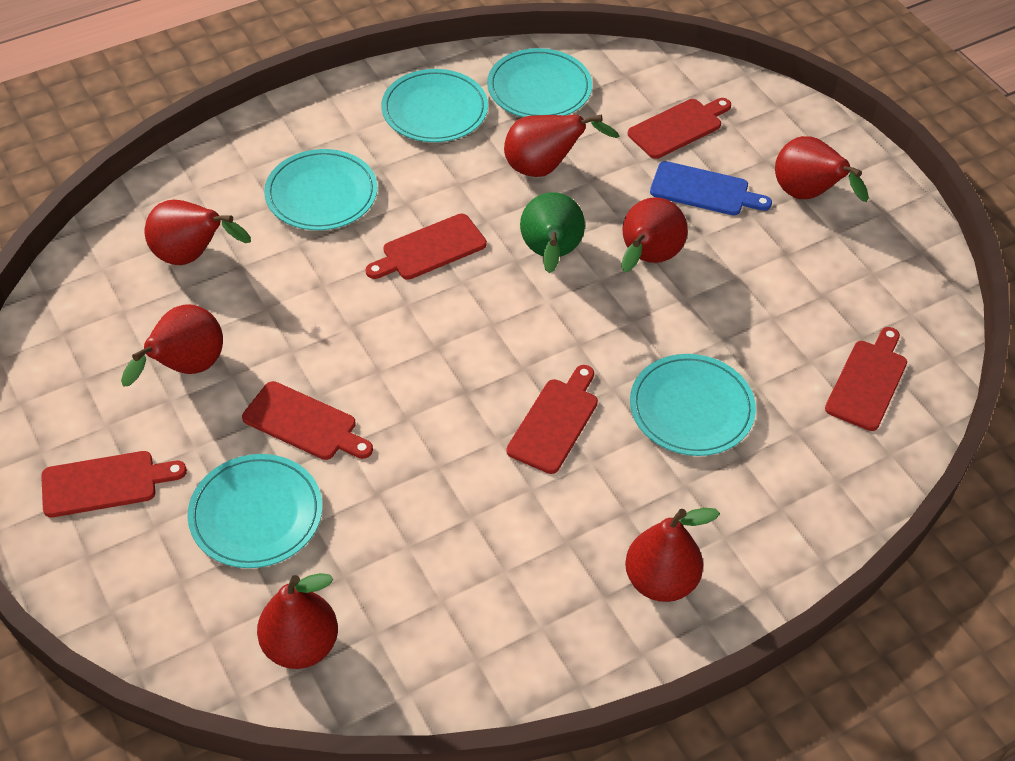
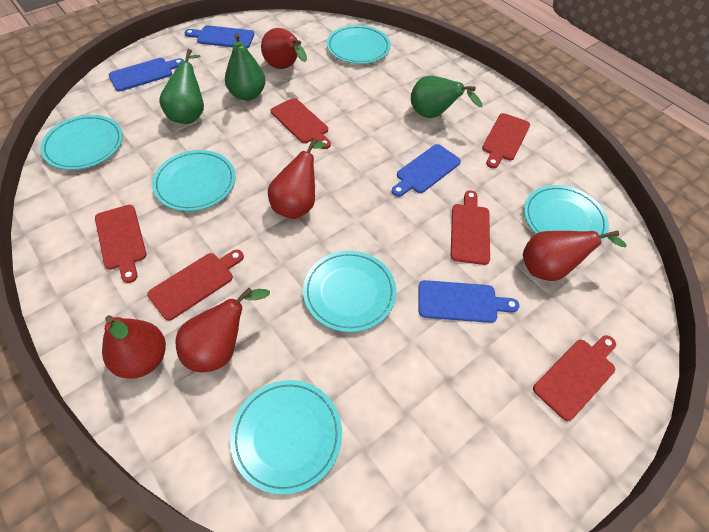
blue cutting board: 1 -> 4
green pear: 1 -> 3
red pear: 7 -> 5
turquoise plate: 5 -> 6

